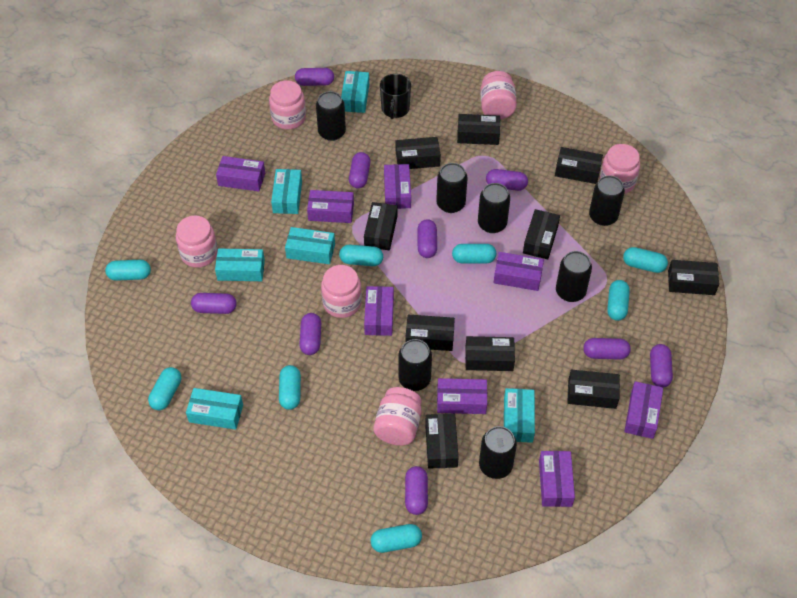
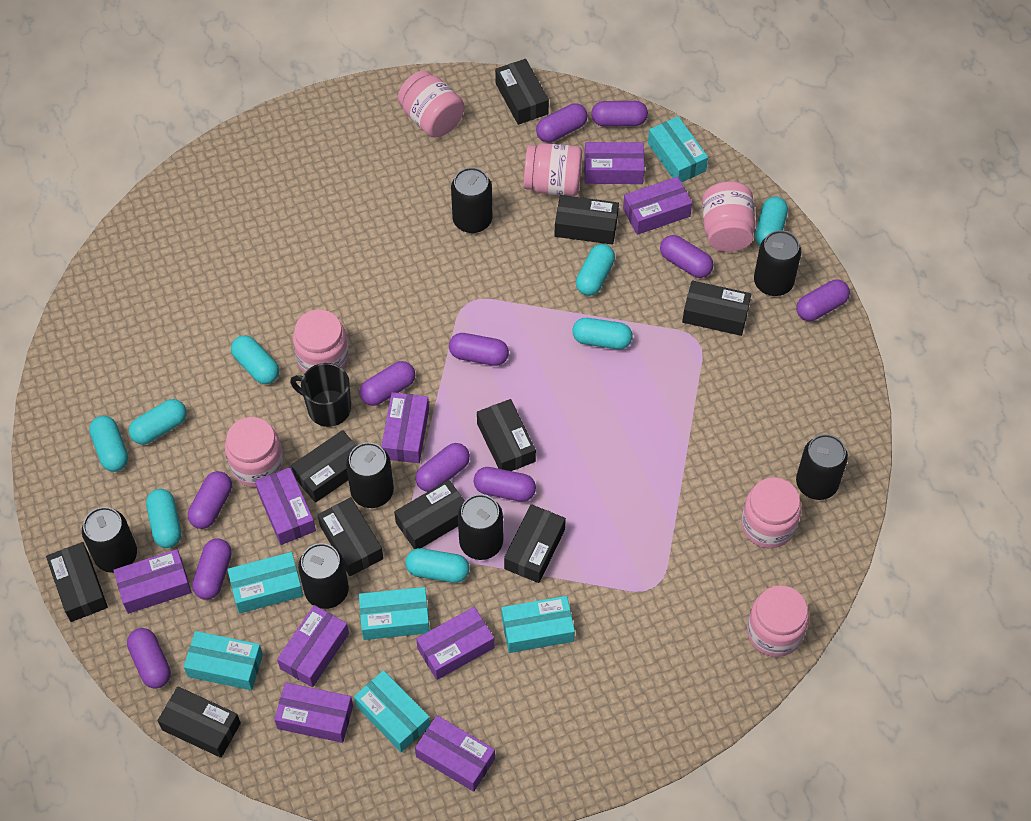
pink jar: 6 -> 7
purple box: 8 -> 9
purple capsule: 9 -> 11

